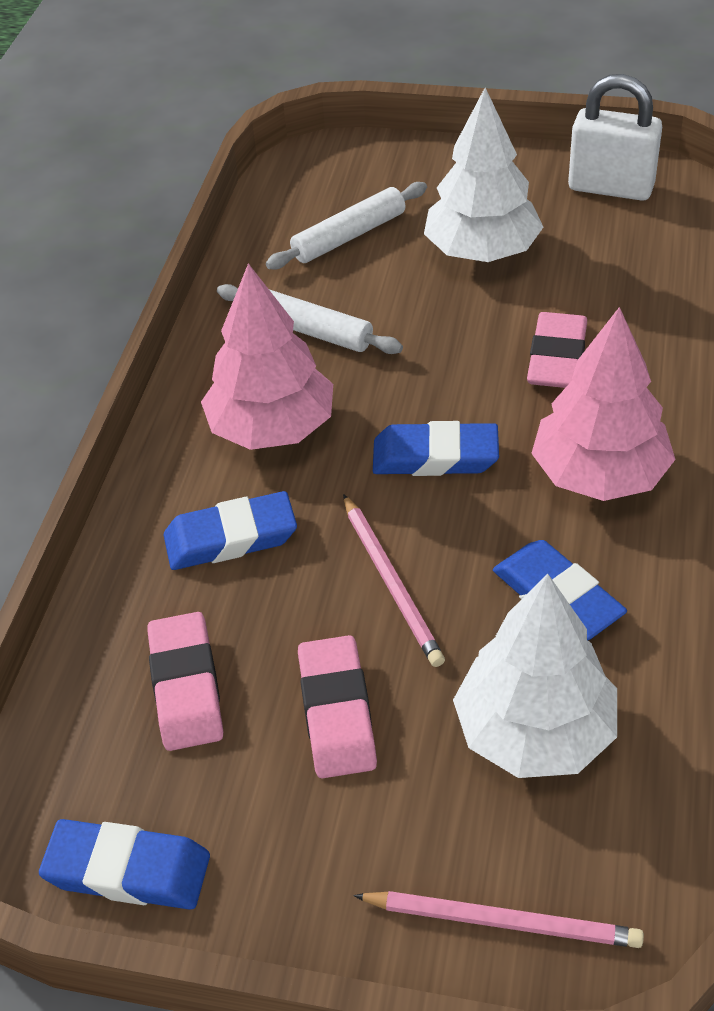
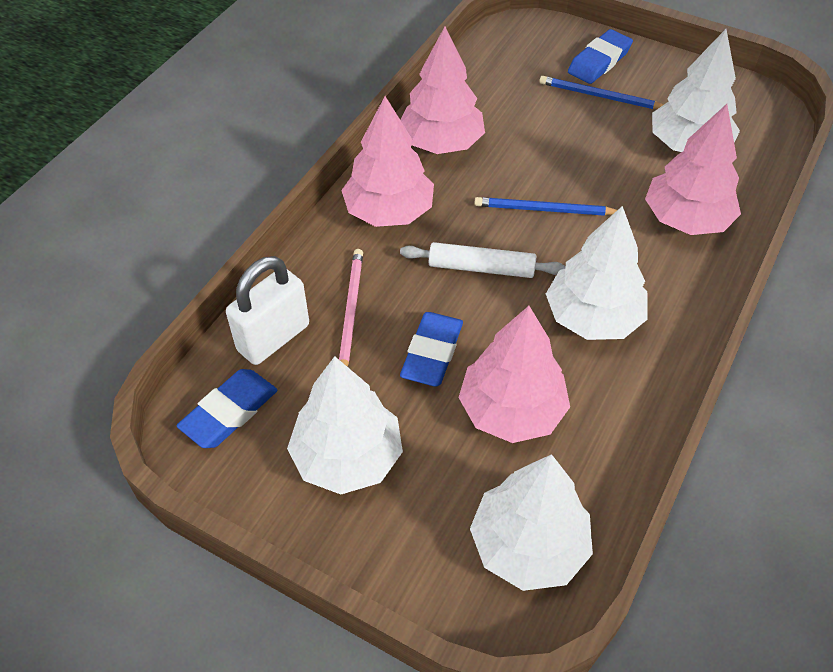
blue eraser: 4 -> 3
blue pencil: 0 -> 2
pink eraser: 3 -> 0
pink pencil: 2 -> 1
pink tree: 2 -> 4
white rolling pin: 2 -> 1
white tree: 2 -> 4

